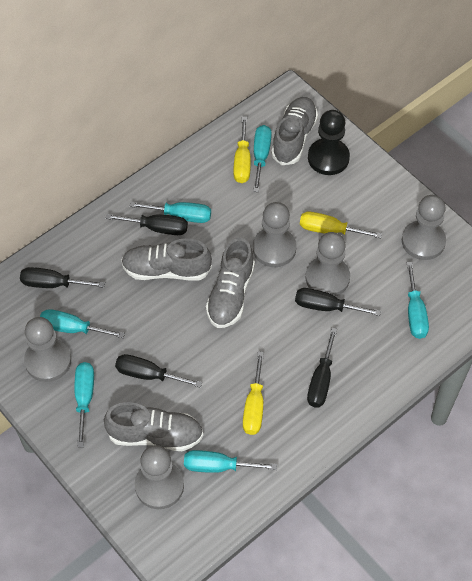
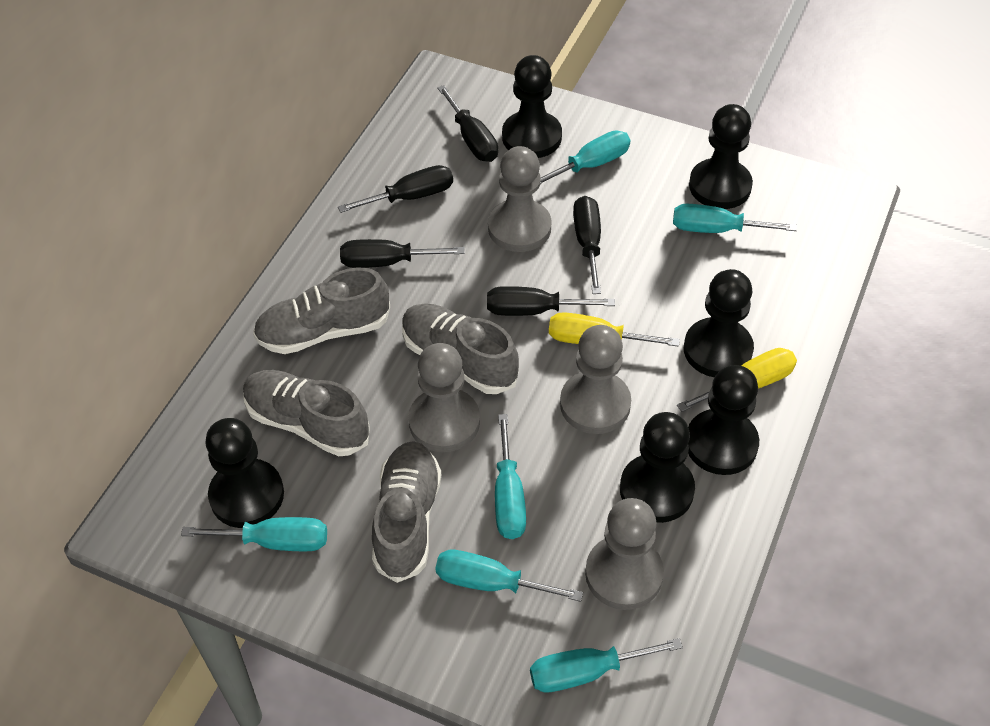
black pawn: 1 -> 6
grey pawn: 5 -> 4
yellow screwdriver: 3 -> 2

